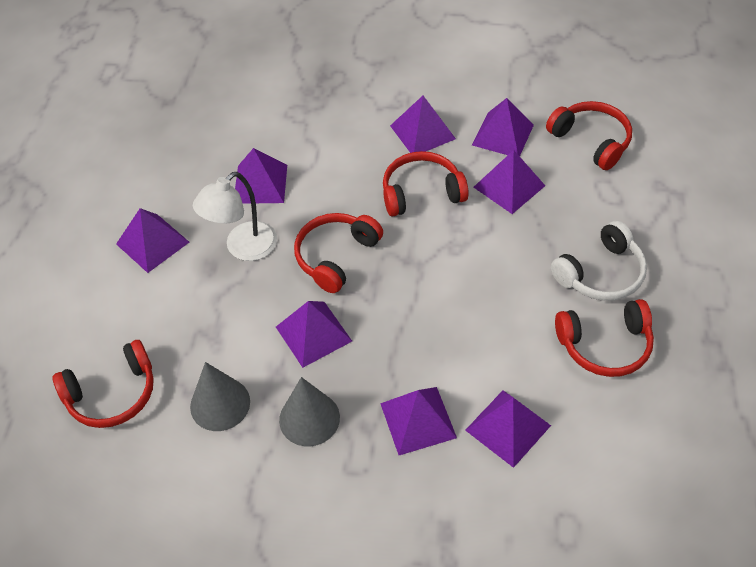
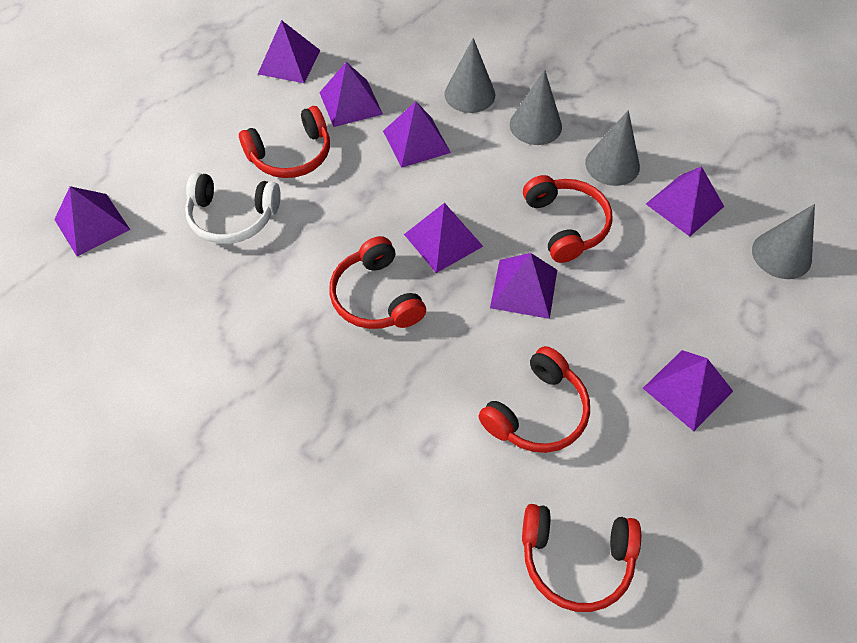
grey cone: 2 -> 4
white lamp: 1 -> 0

